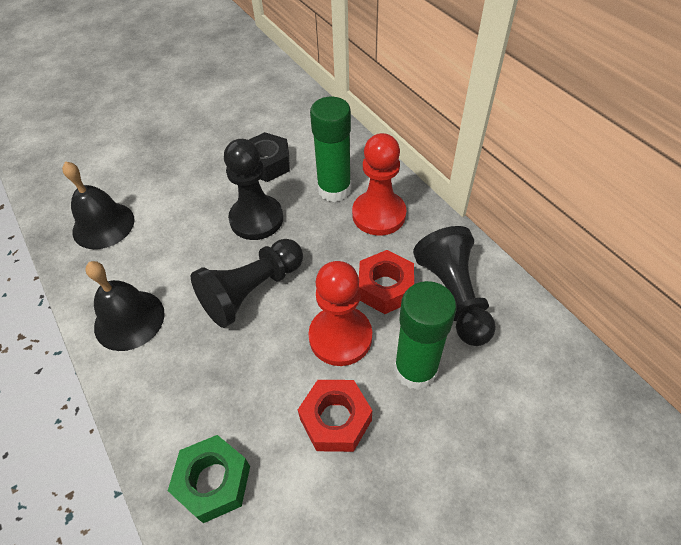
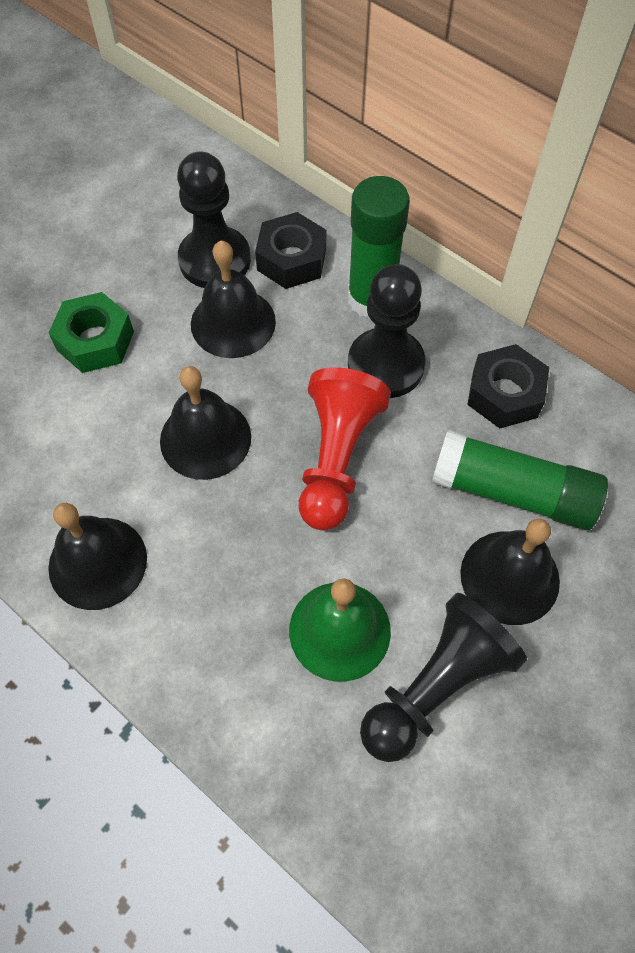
black bell: 2 -> 4
black nut: 1 -> 2
green bell: 0 -> 1
red nut: 2 -> 0
red pawn: 2 -> 1

